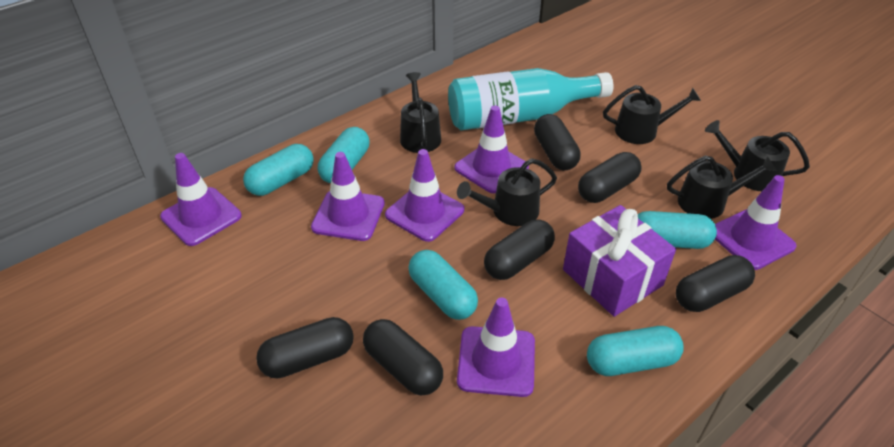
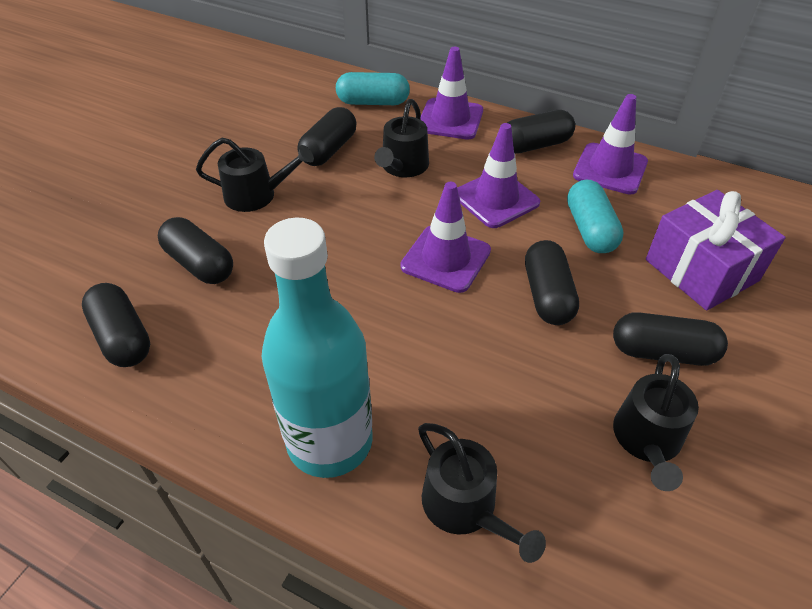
black watering can: 5 -> 4
purple traffic cone: 6 -> 4
turquoise capsule: 5 -> 2

